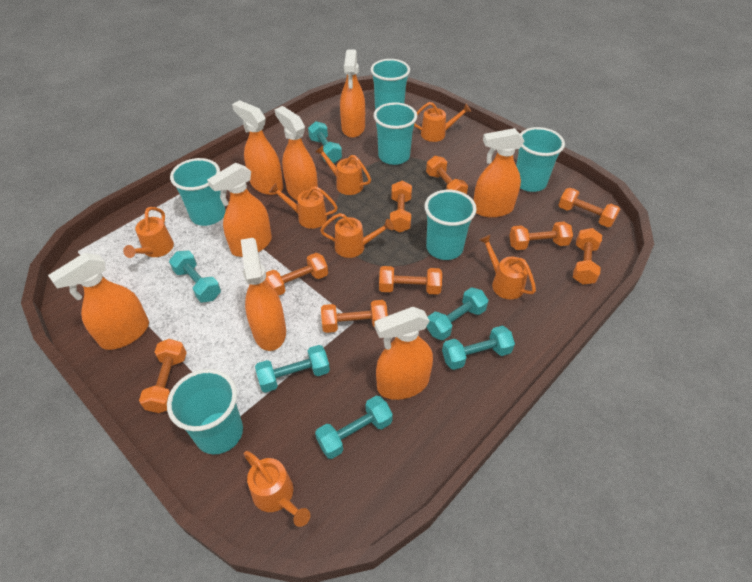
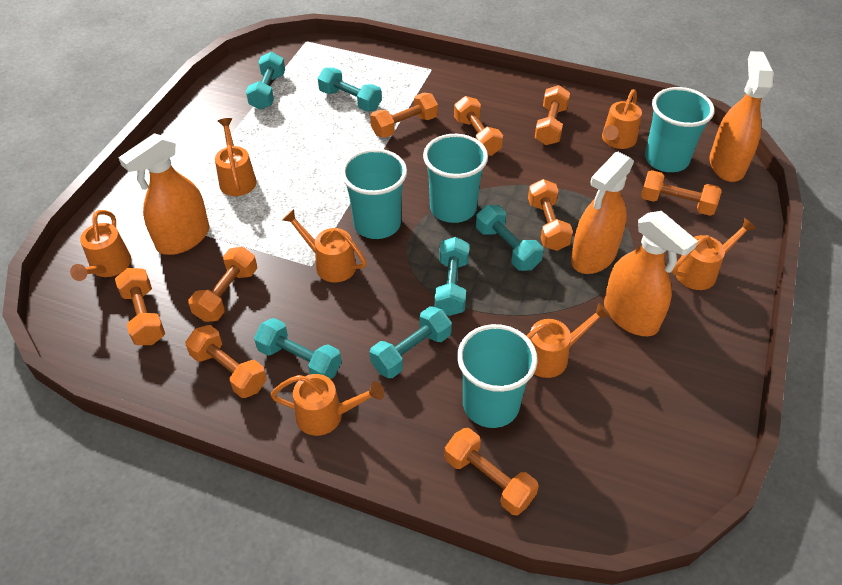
orange spray bottle: 8 -> 4
turquoise cup: 6 -> 4

